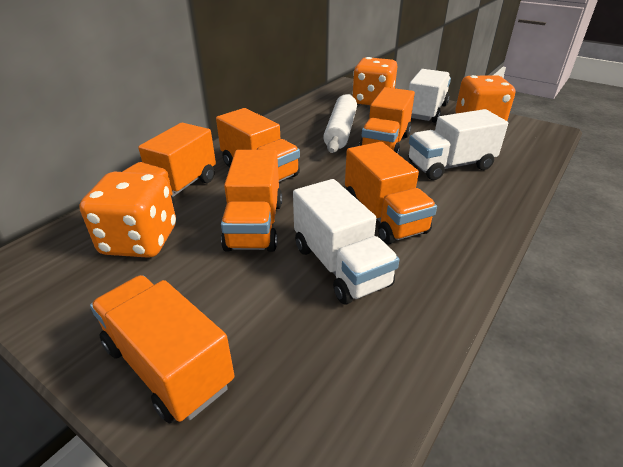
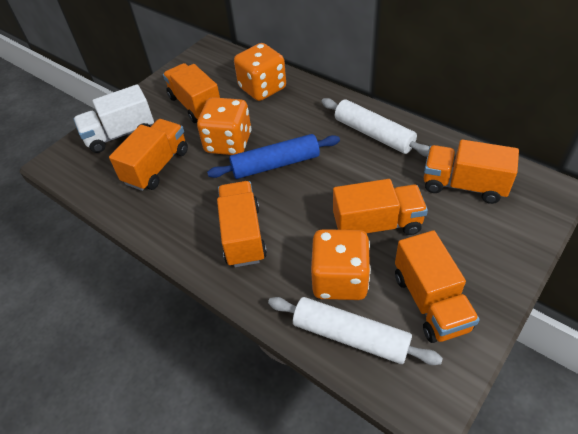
blue rolling pin: 0 -> 1
white rolling pin: 1 -> 2
white truck: 3 -> 1

